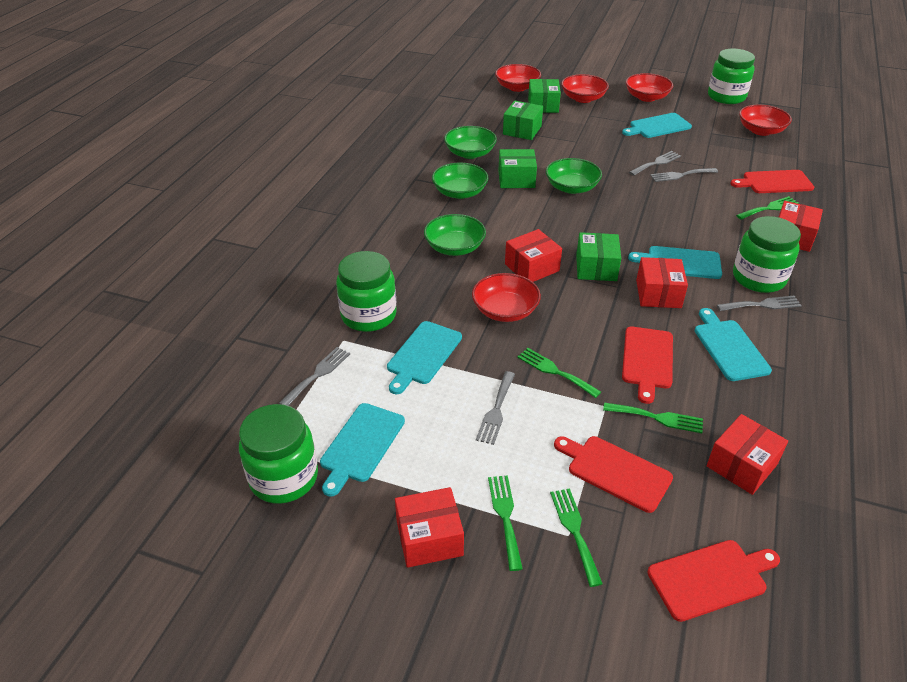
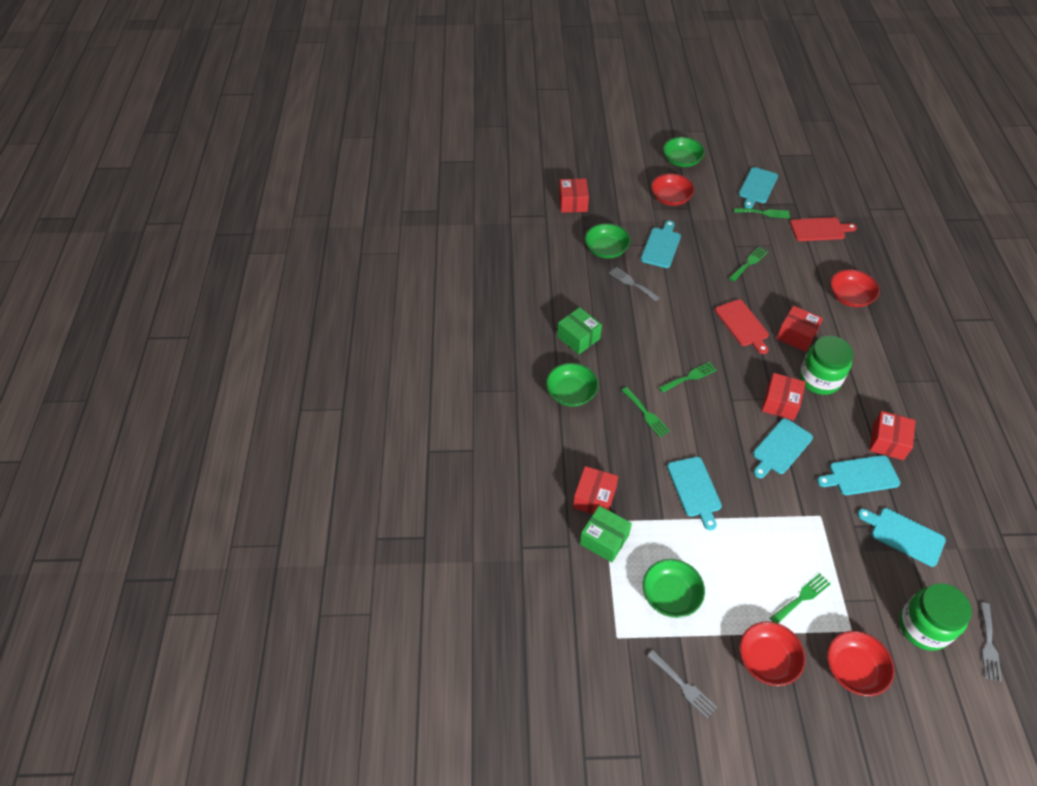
green box: 4 -> 2
green jar: 4 -> 2
grey fork: 5 -> 3
red bowl: 5 -> 4
red cutting board: 4 -> 2
turquoise cutting board: 5 -> 6

